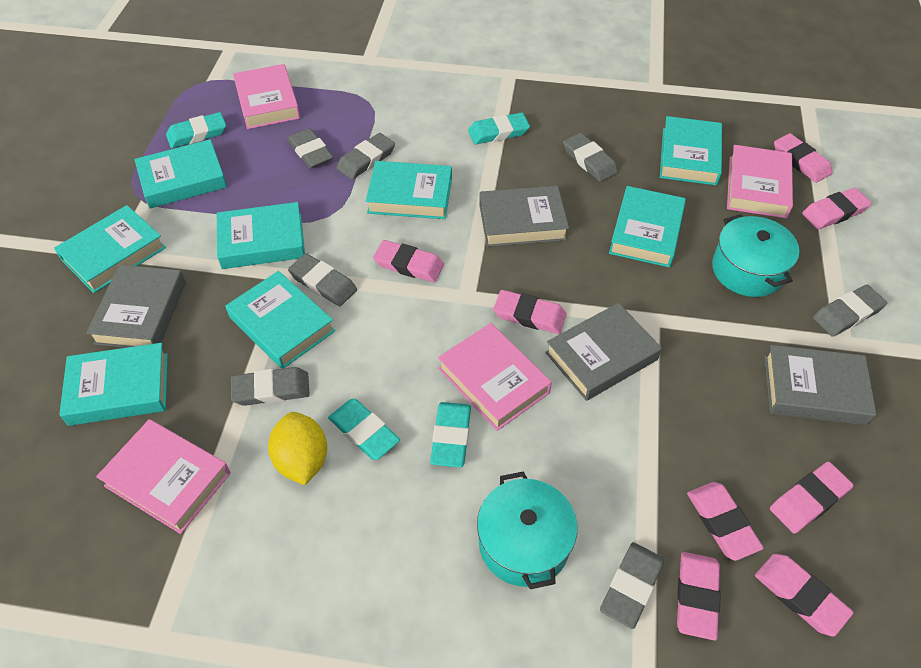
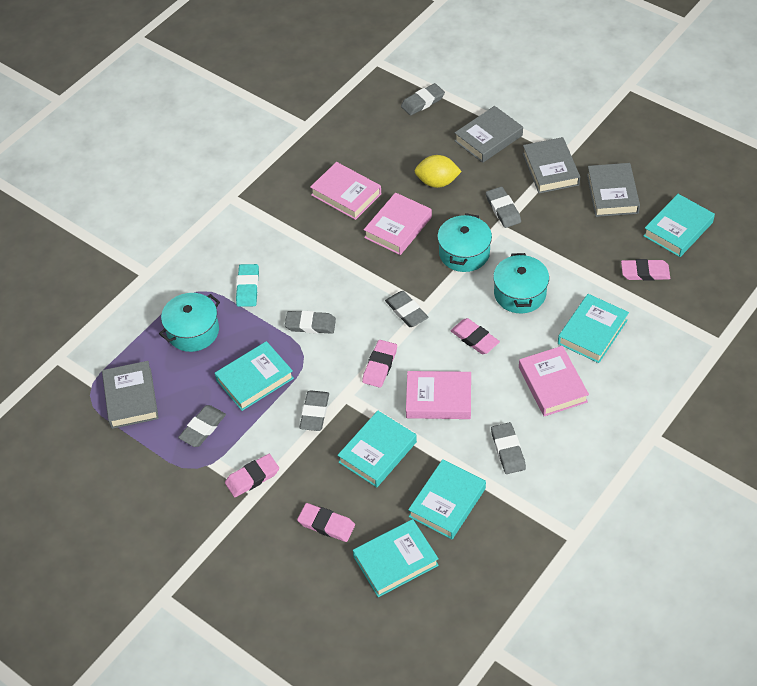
pink eraser: 8 -> 5
turquoise book: 8 -> 6
turquoise eraser: 4 -> 1
turquoise pot: 2 -> 3

